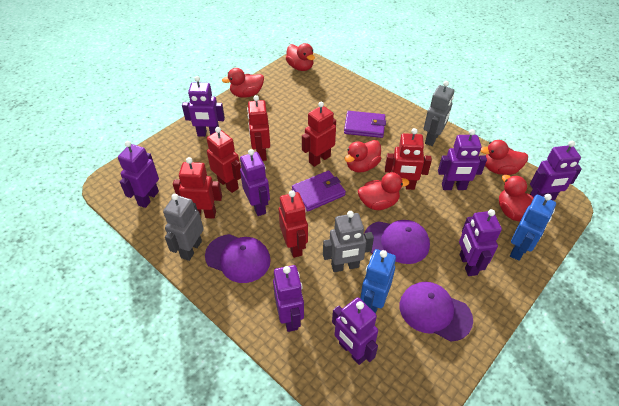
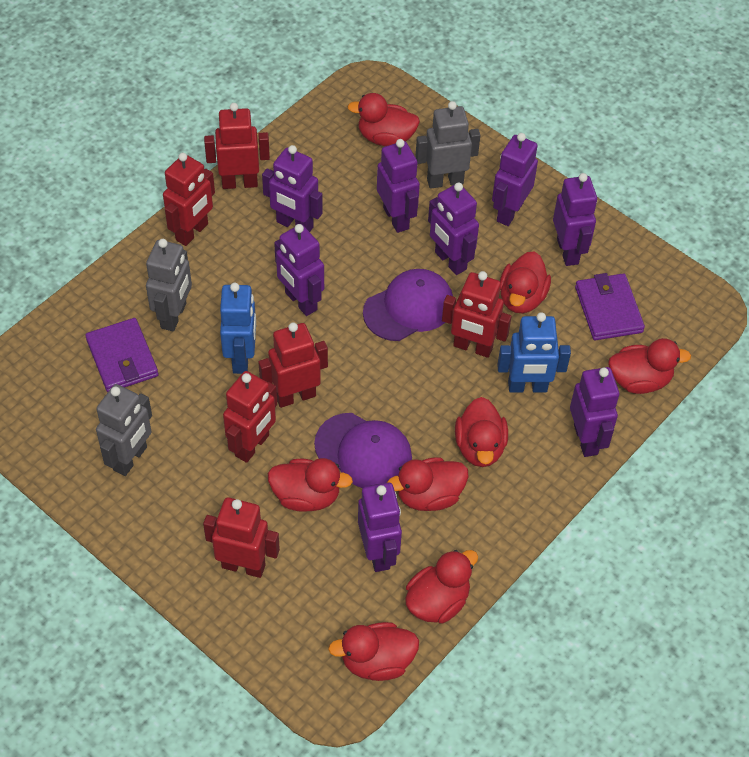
purple cap: 3 -> 2
red duck: 6 -> 8

